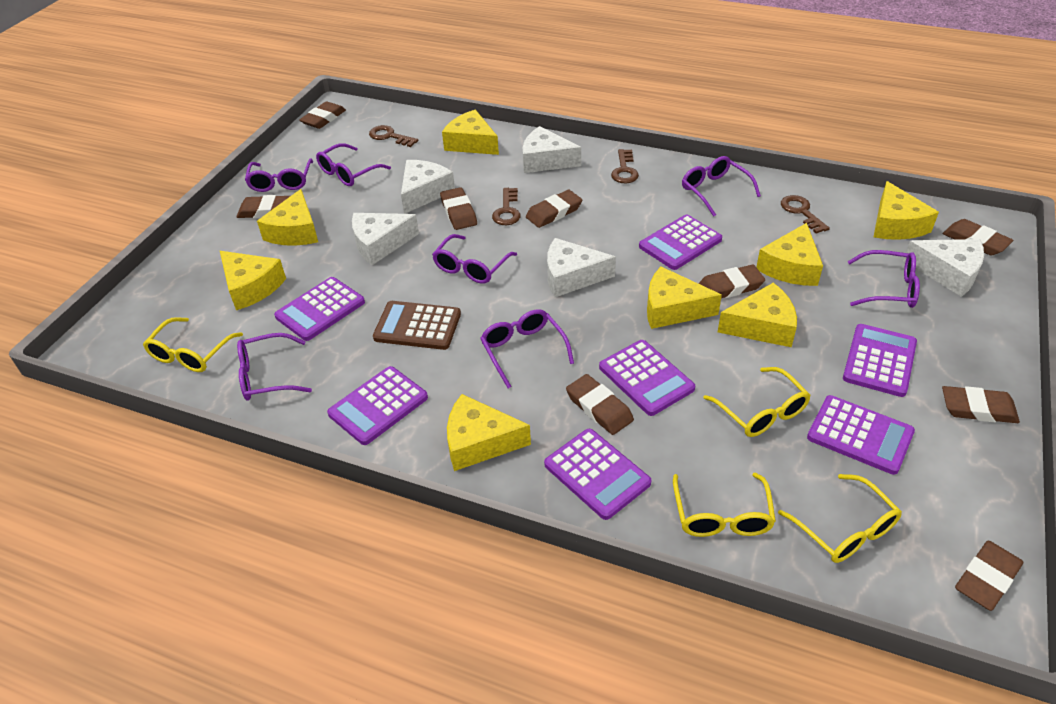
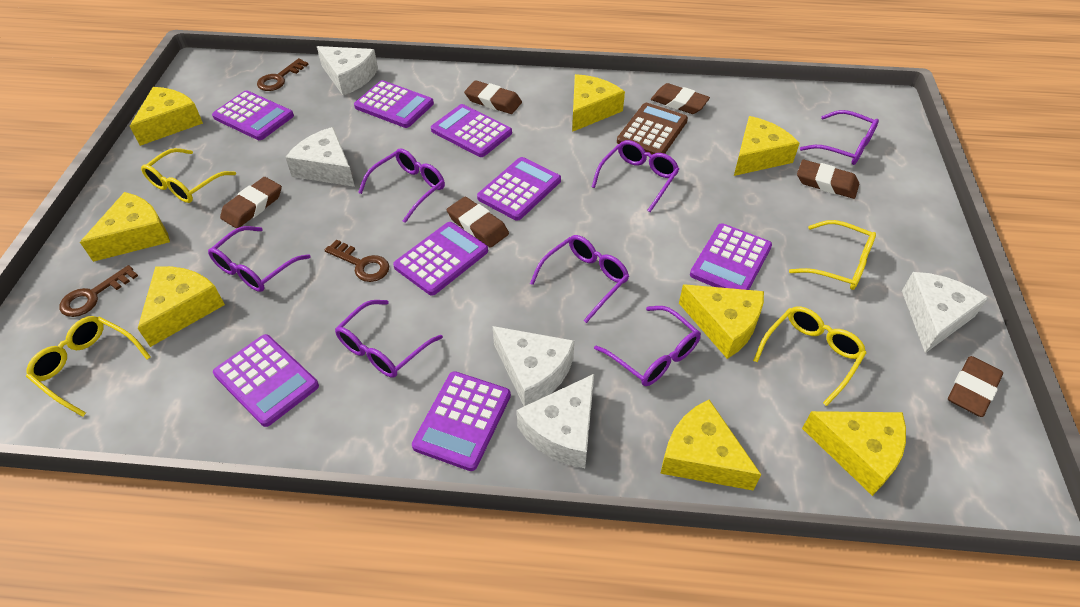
brown eraser: 9 -> 6
brown key: 4 -> 3
purple calculator: 7 -> 8

